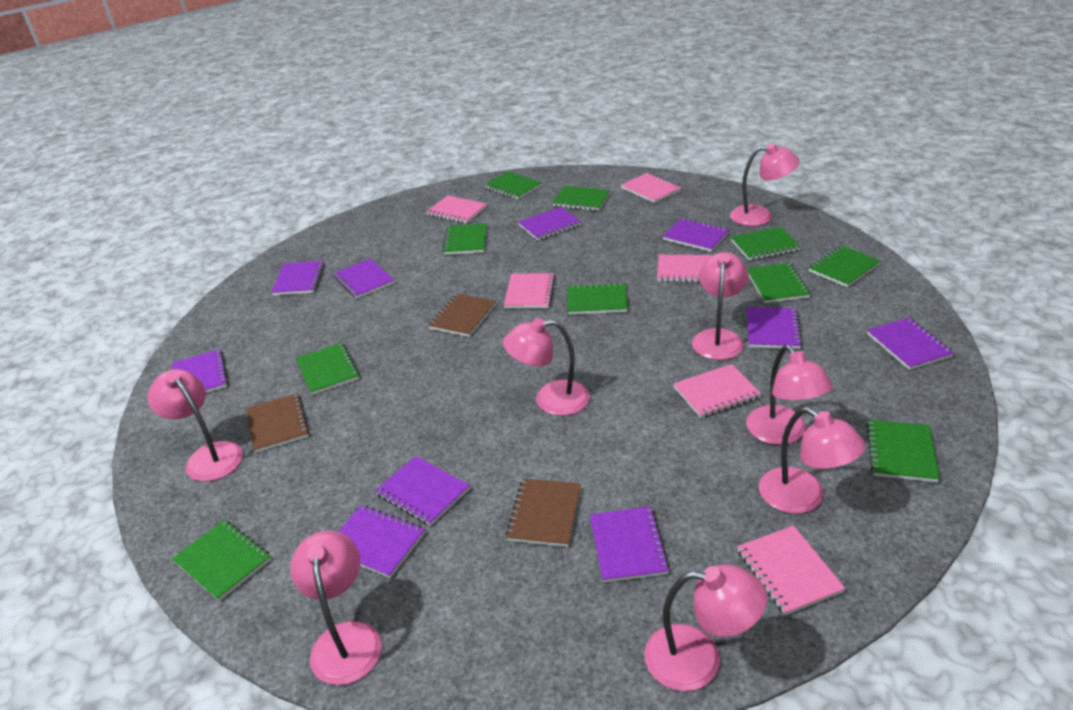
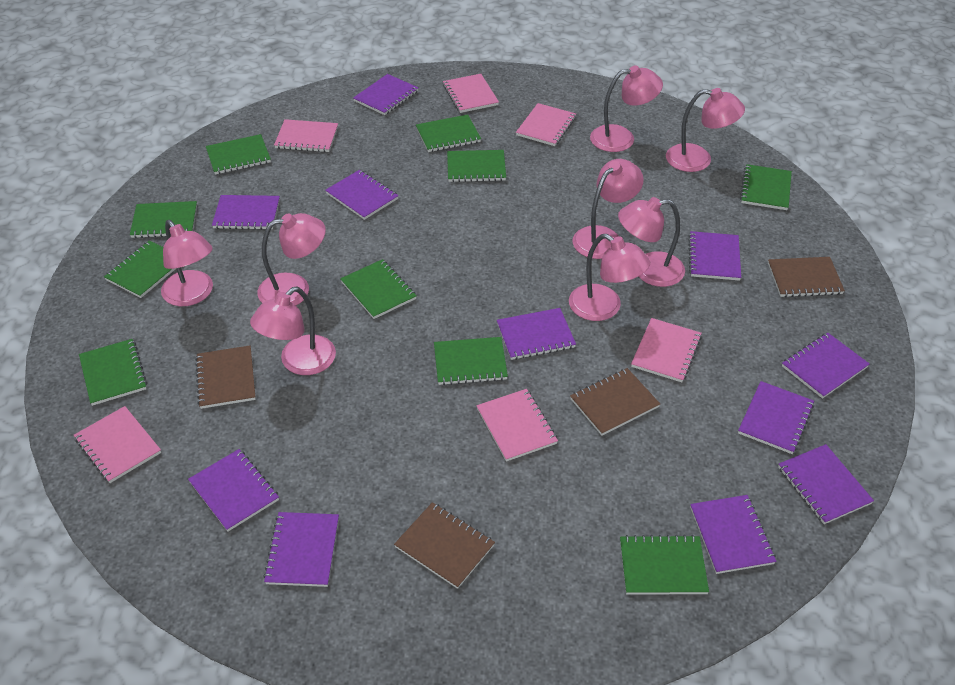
brown notebook: 3 -> 4
purple notebook: 10 -> 11

